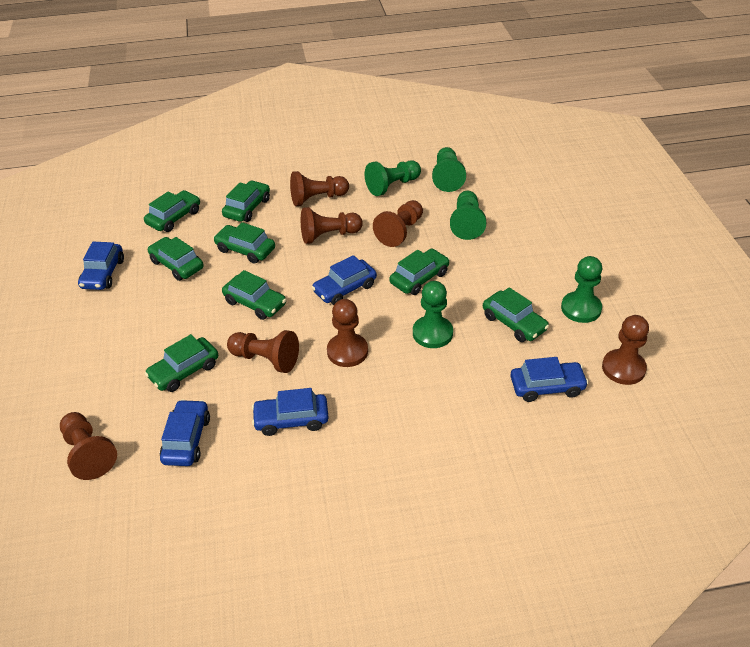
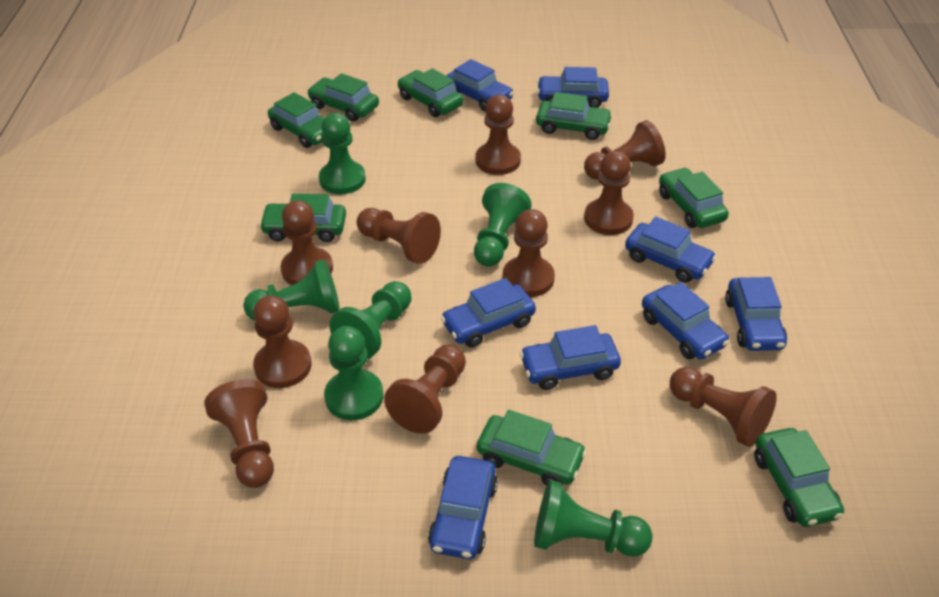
blue car: 5 -> 8
brown pawn: 7 -> 10
green pawn: 5 -> 6

